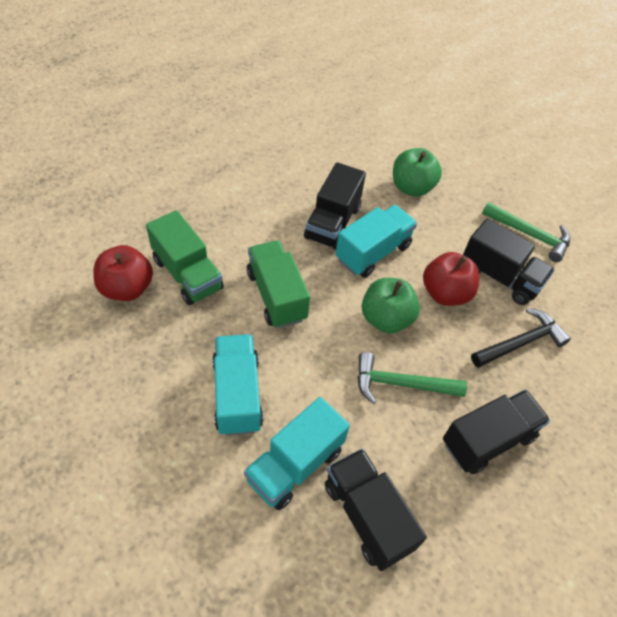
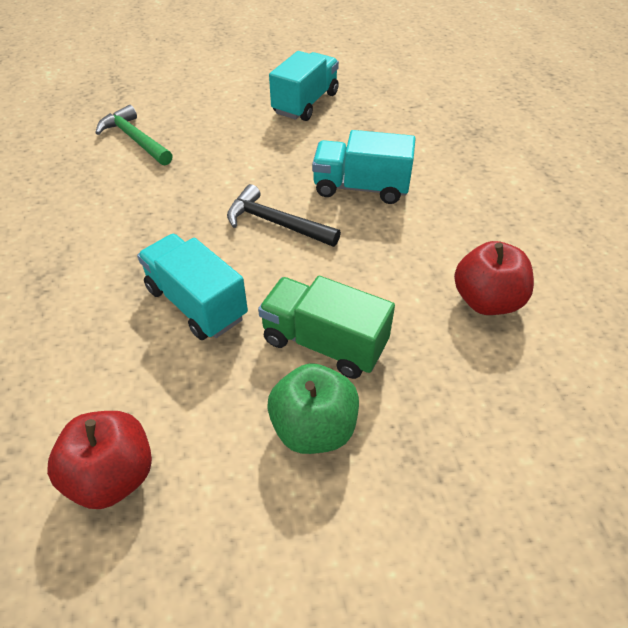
black truck: 4 -> 0
green apple: 2 -> 1
green hammer: 2 -> 1
green truck: 2 -> 1

